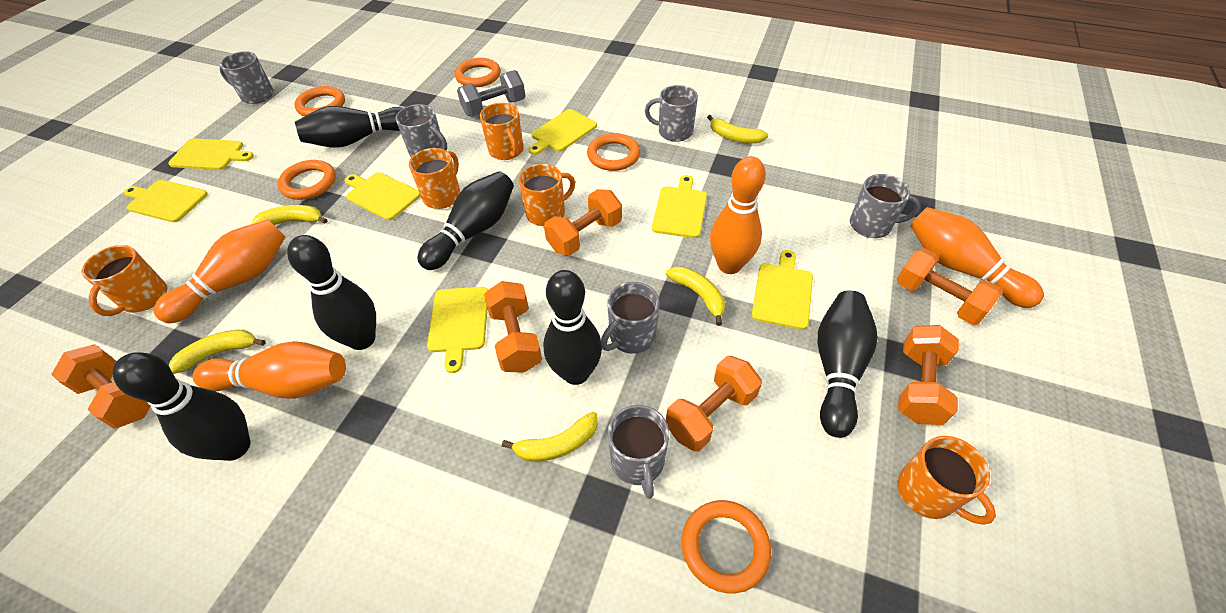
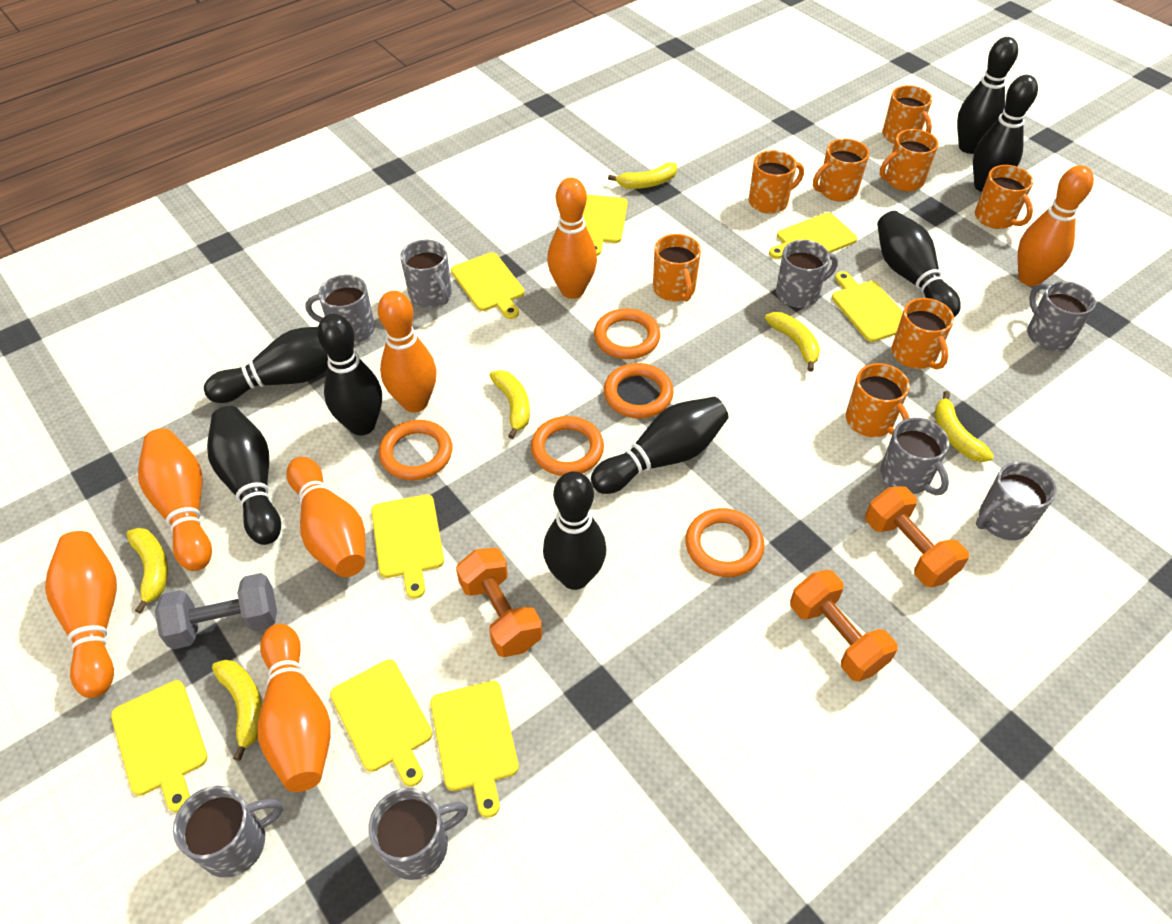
black bowling pin: 6 -> 8
grey mug: 6 -> 8
orange bowling pin: 4 -> 7
orange dumbbell: 6 -> 3
orange mug: 5 -> 8
yellow banana: 5 -> 6
yellow cutting board: 7 -> 8

